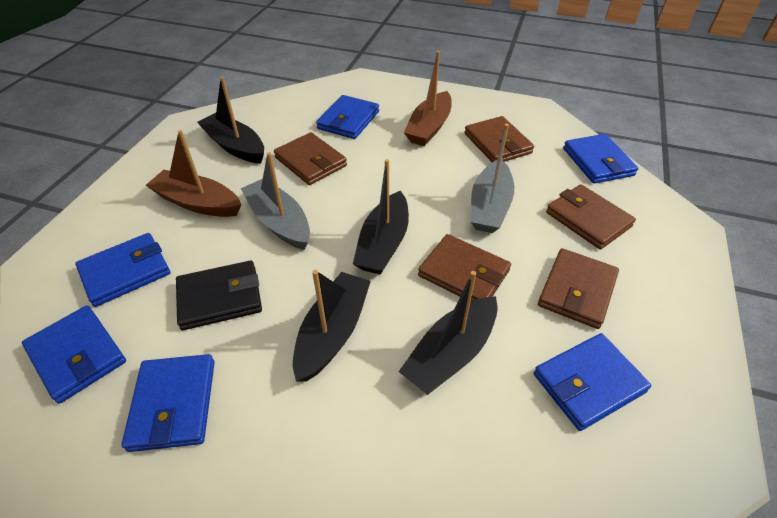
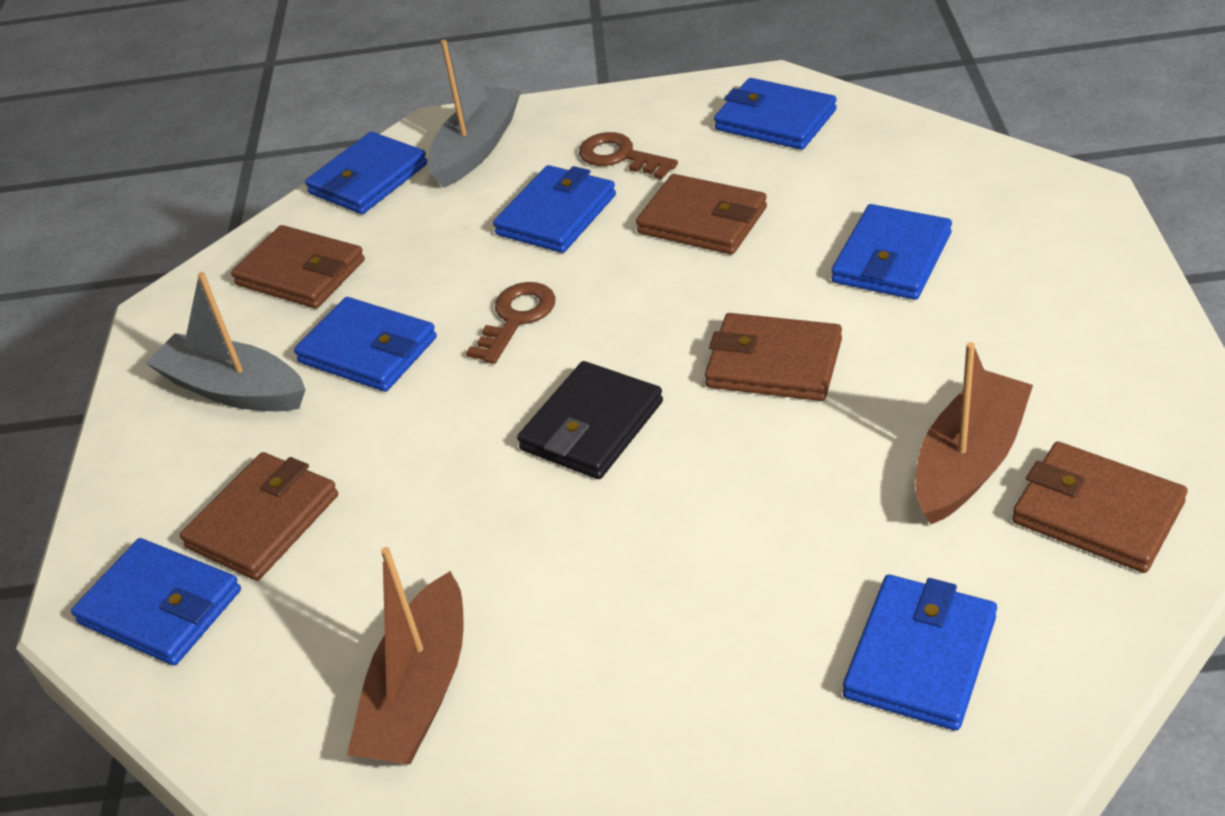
black boat: 4 -> 0
blue wallet: 6 -> 7
brown key: 0 -> 2

